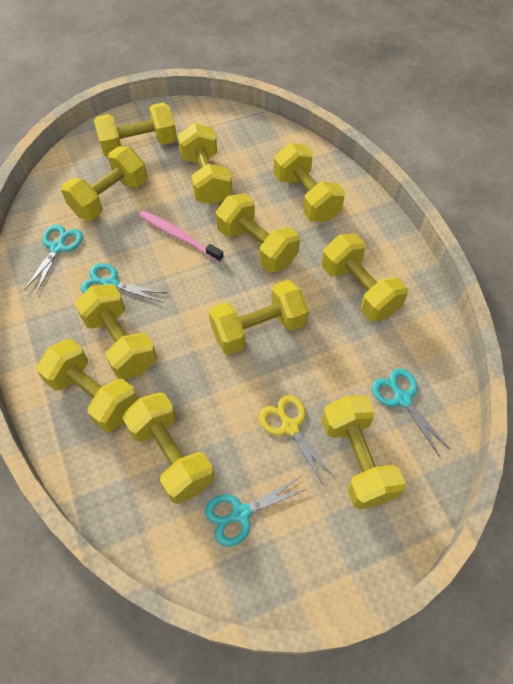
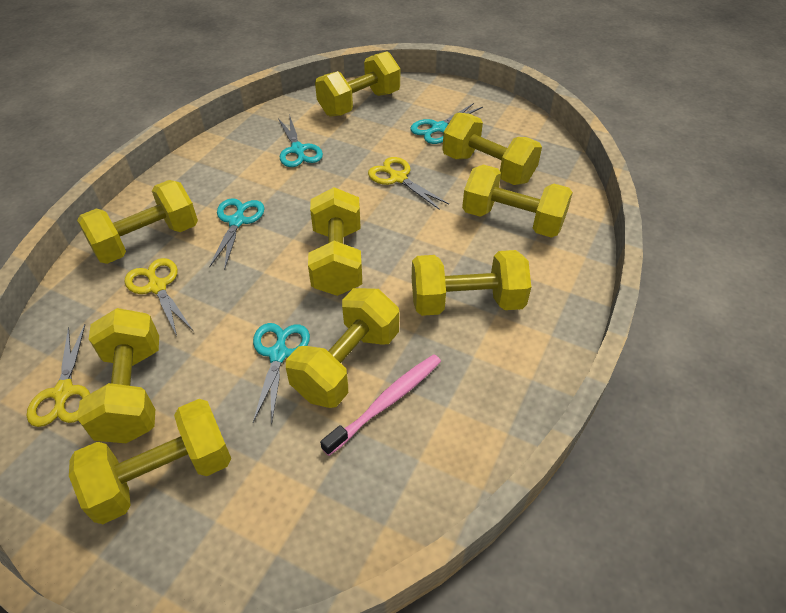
yellow dumbbell: 11 -> 9
yellow scissors: 1 -> 3

